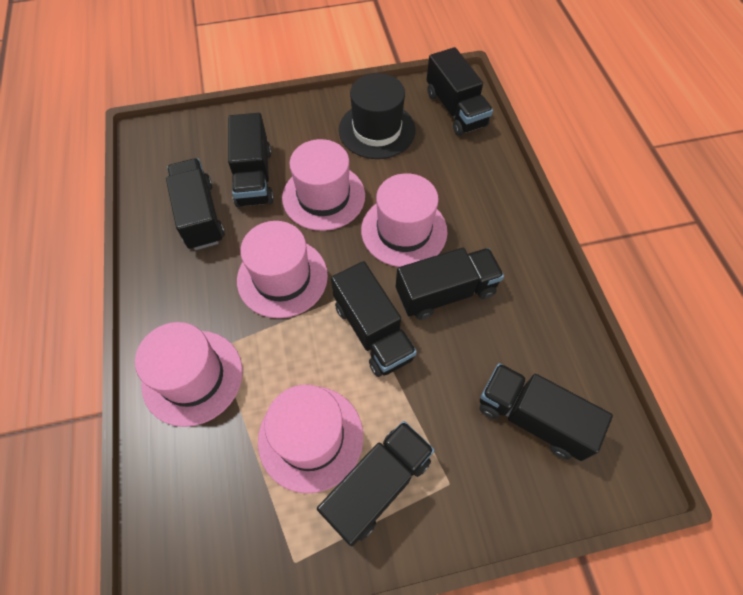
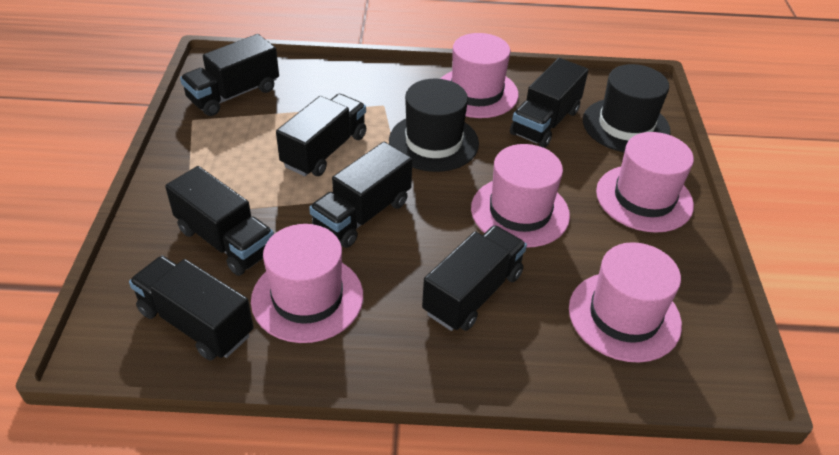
black hat: 1 -> 2

